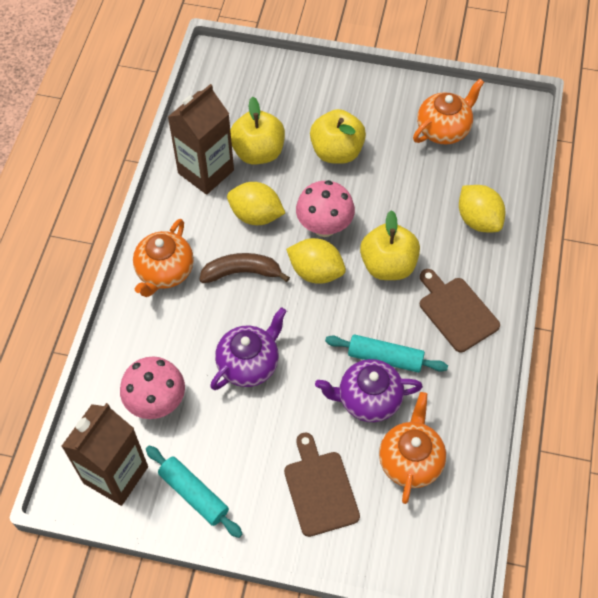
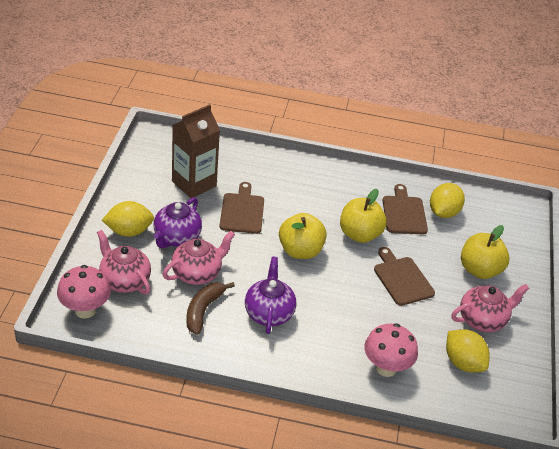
brown carton: 2 -> 1
brown cutting board: 2 -> 3
orange teapot: 3 -> 0
pink teapot: 0 -> 3
turquoise rolling pin: 2 -> 0

